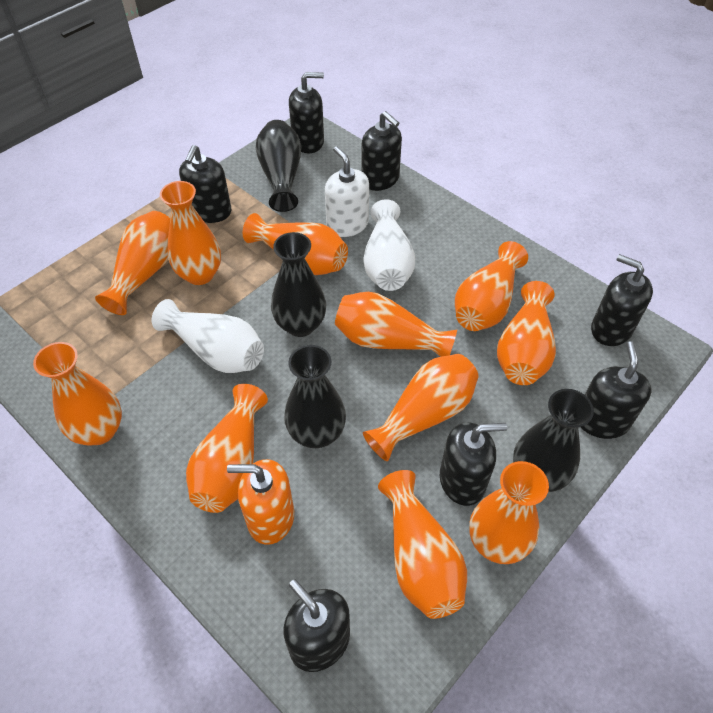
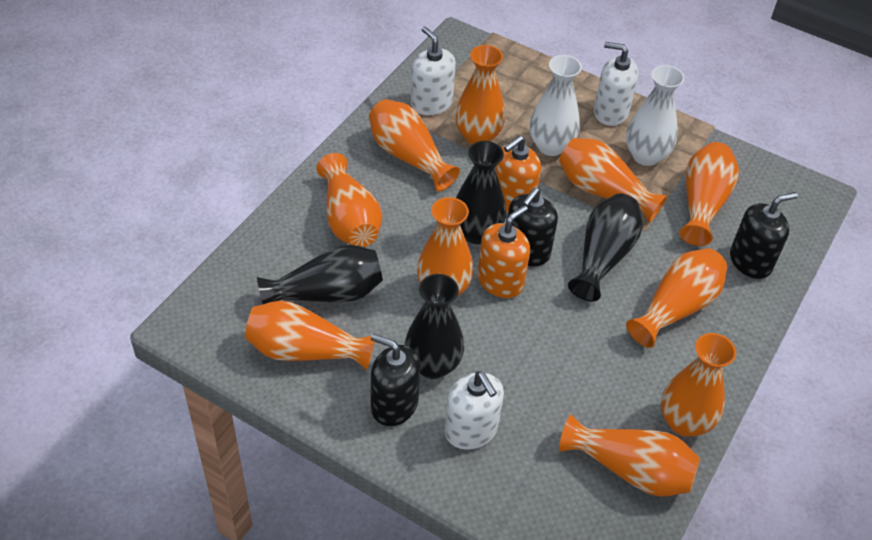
black soap dispenser: 7 -> 3
orange soap dispenser: 1 -> 2
orange vase: 11 -> 10
white soap dispenser: 1 -> 3

